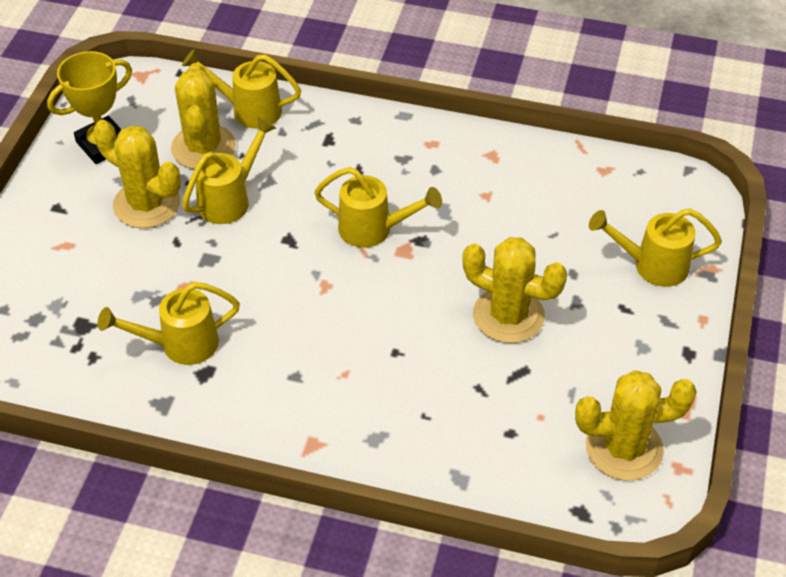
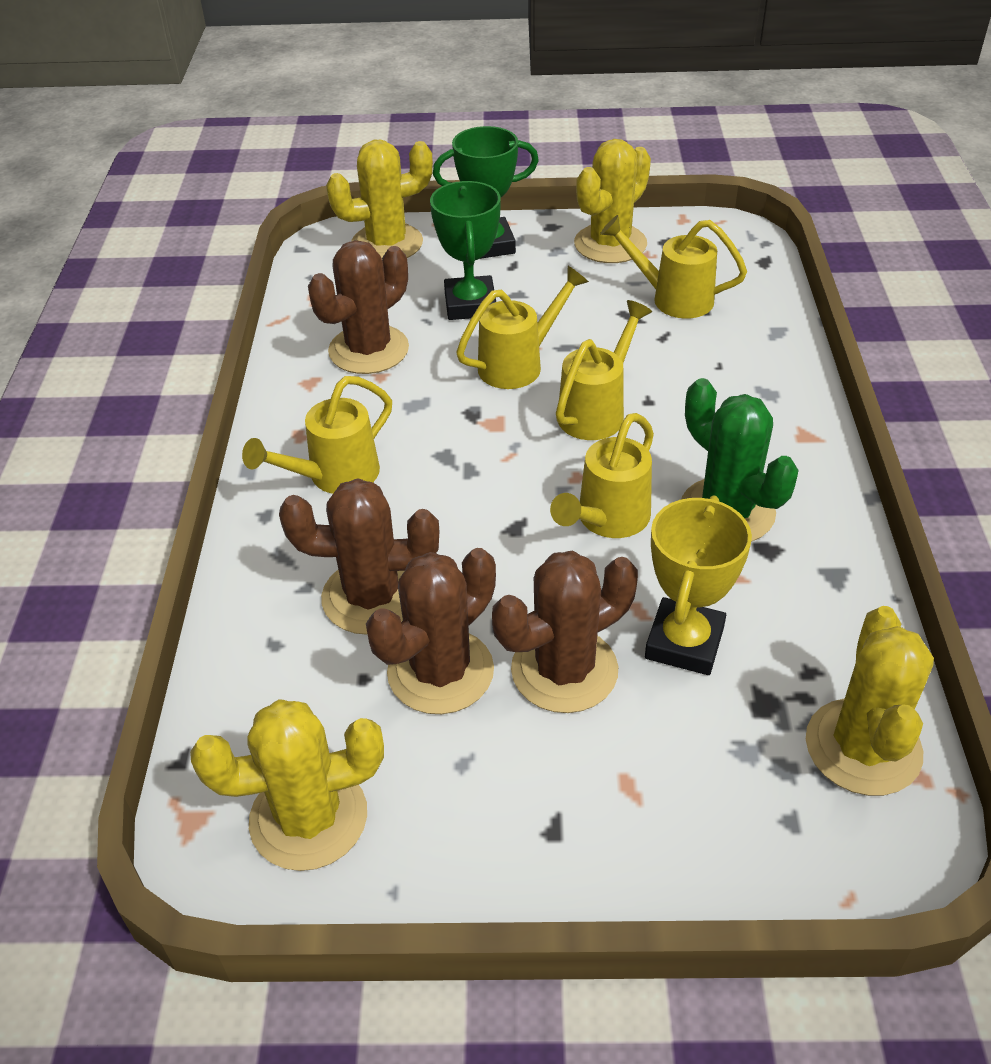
brown cactus: 0 -> 4
green cactus: 0 -> 1
green trophy: 0 -> 2

